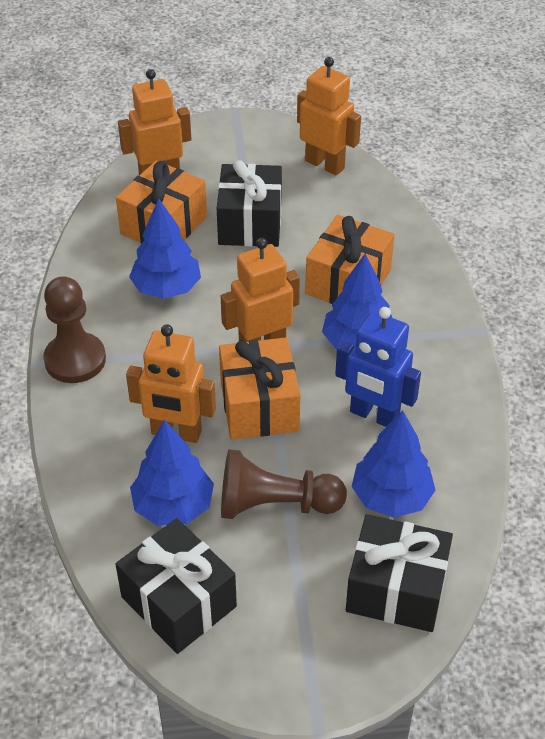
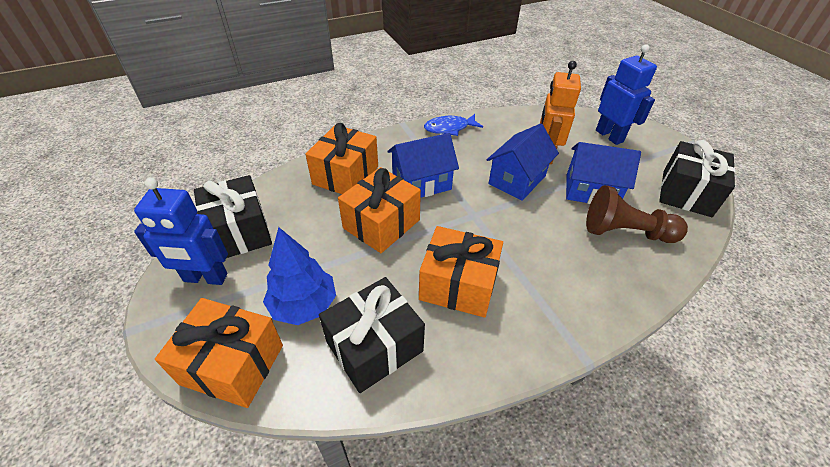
blue fish: 0 -> 1
blue house: 0 -> 3
blue robot: 1 -> 2
blue tree: 4 -> 1
brown pawn: 2 -> 1
orange gift: 3 -> 4
orange robot: 4 -> 1

